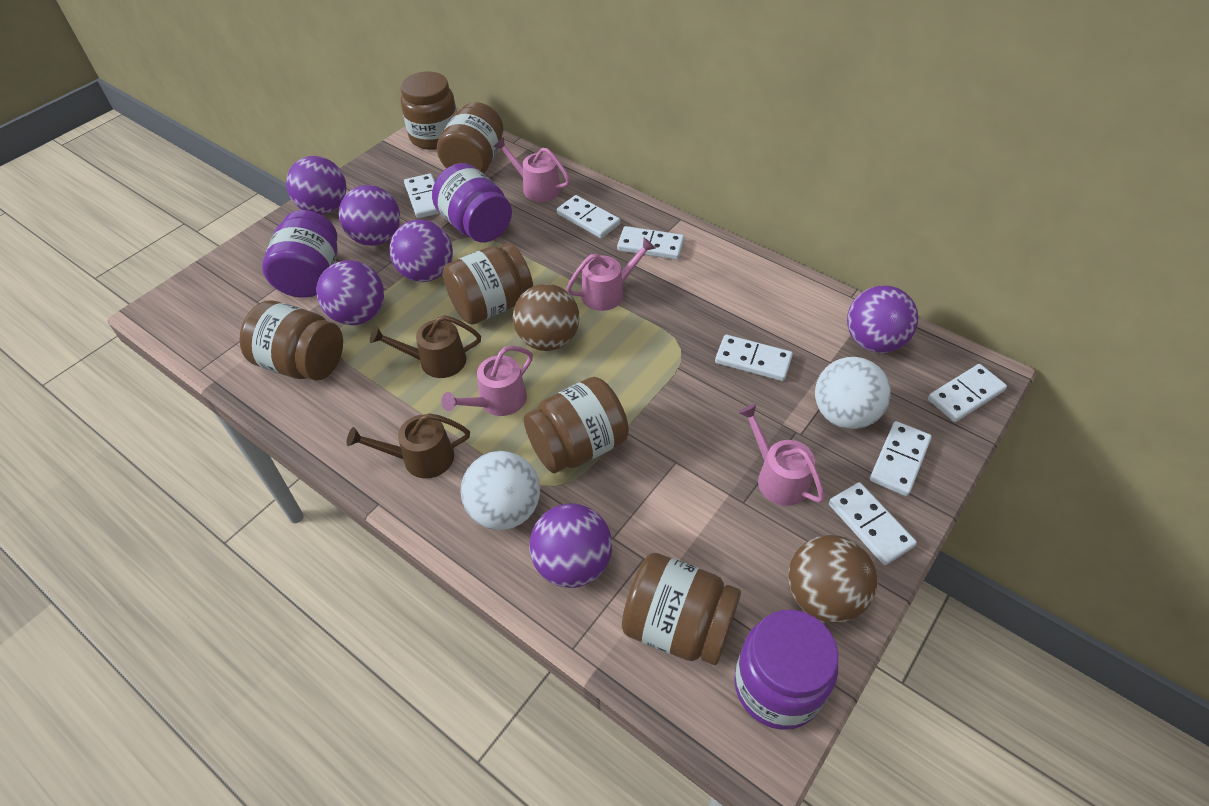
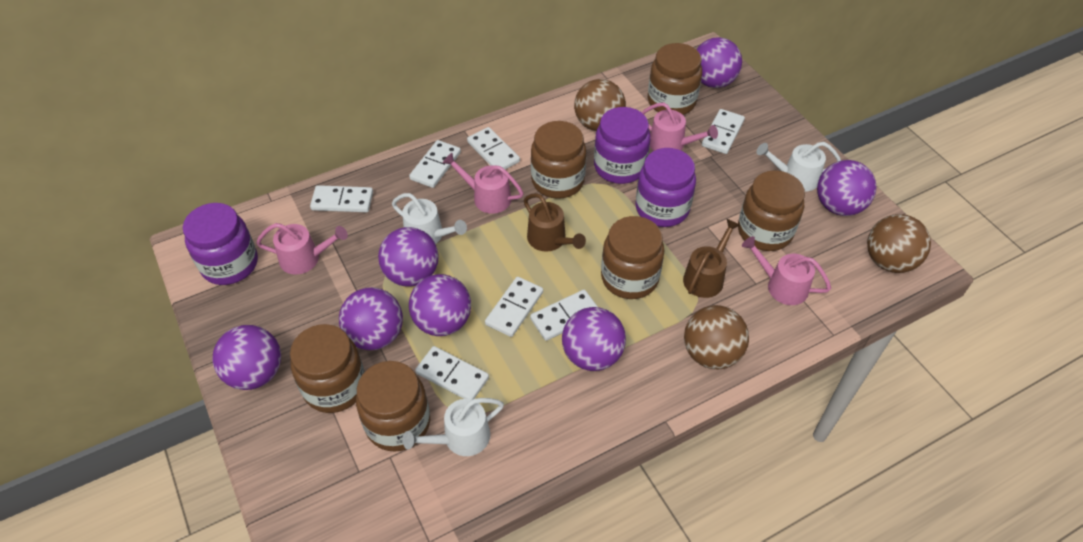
brown ball: 2 -> 3
purple ball: 6 -> 7
white ball: 2 -> 0
white watering can: 0 -> 3

